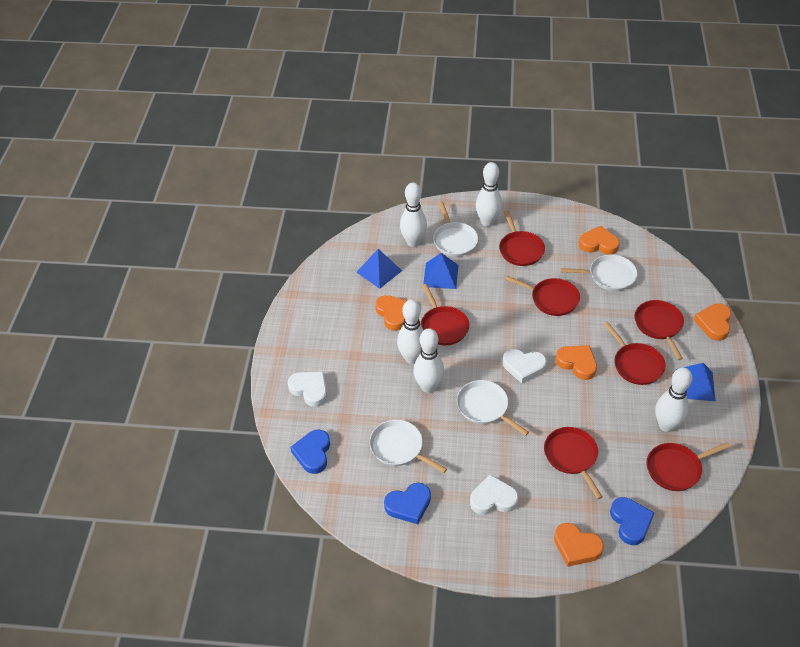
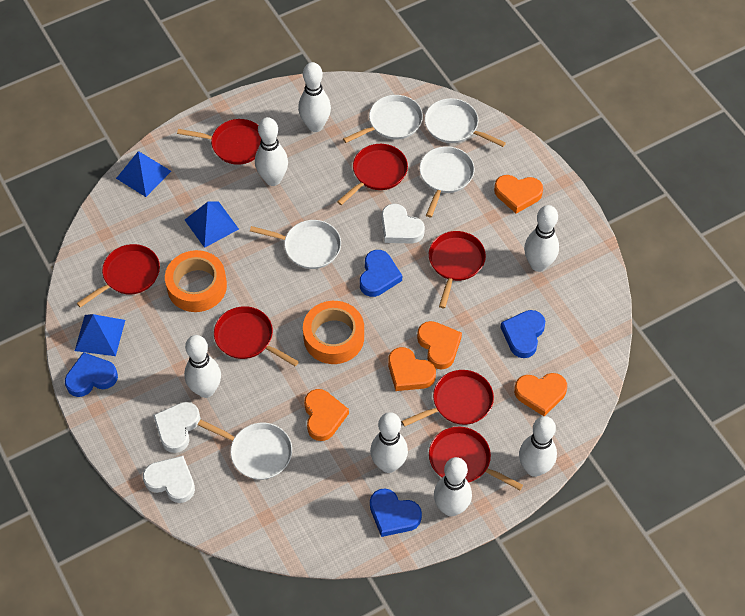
blue heart: 3 -> 4
orange tape: 0 -> 2
white bowling pin: 5 -> 7
white pan: 4 -> 5

